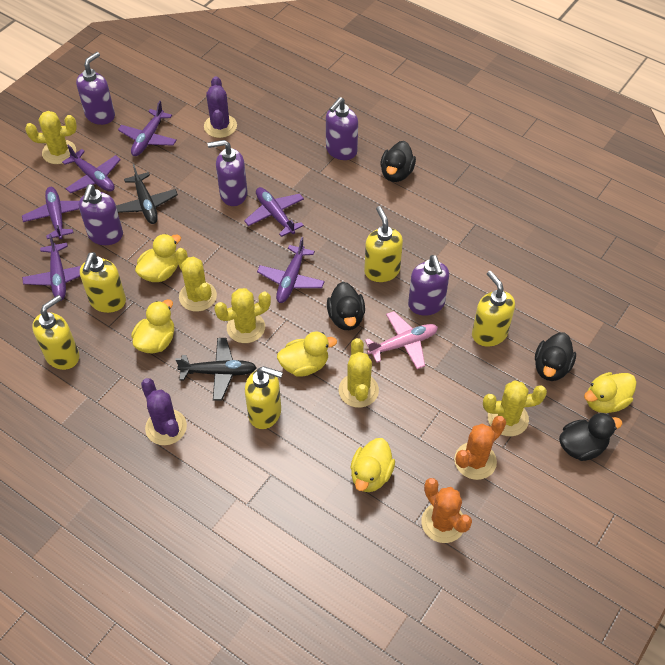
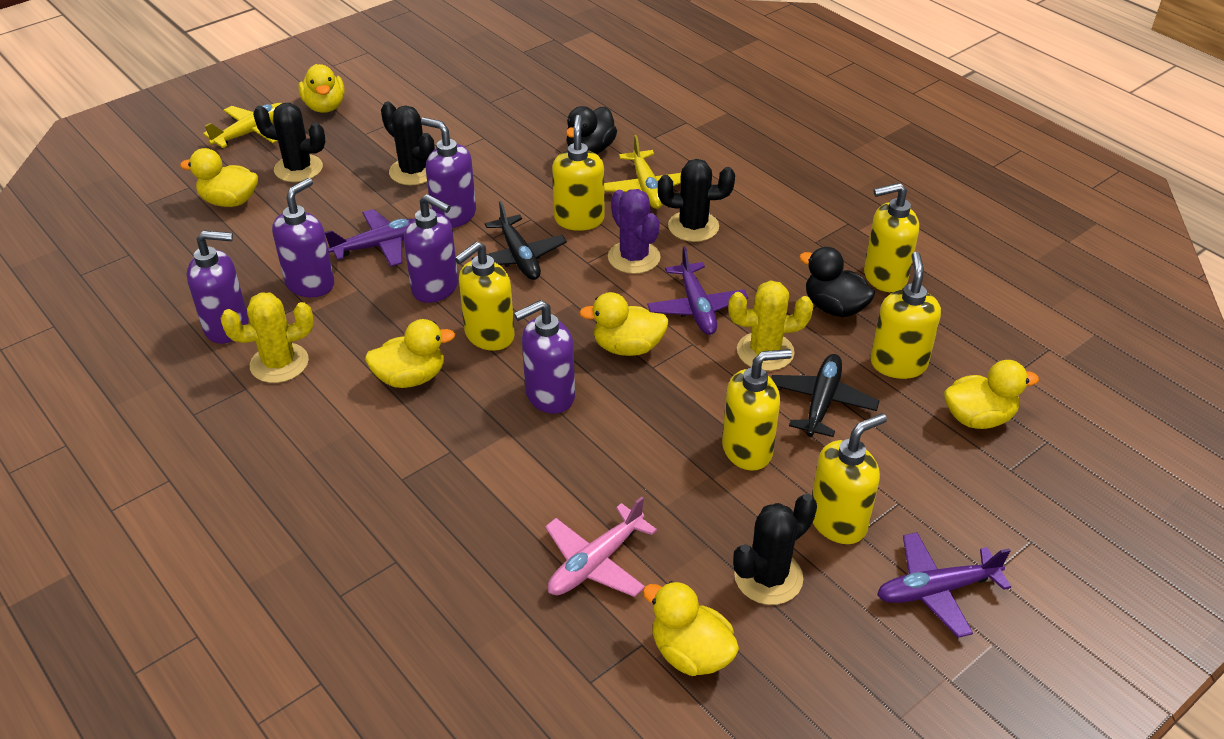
black cactus: 0 -> 4
black duck: 4 -> 2
orange cactus: 2 -> 0
purple cactus: 2 -> 1
purple plane: 6 -> 3
yellow cactus: 5 -> 2
yellow duck: 5 -> 6
yellow plane: 0 -> 2
yellow soap dispenser: 5 -> 6

